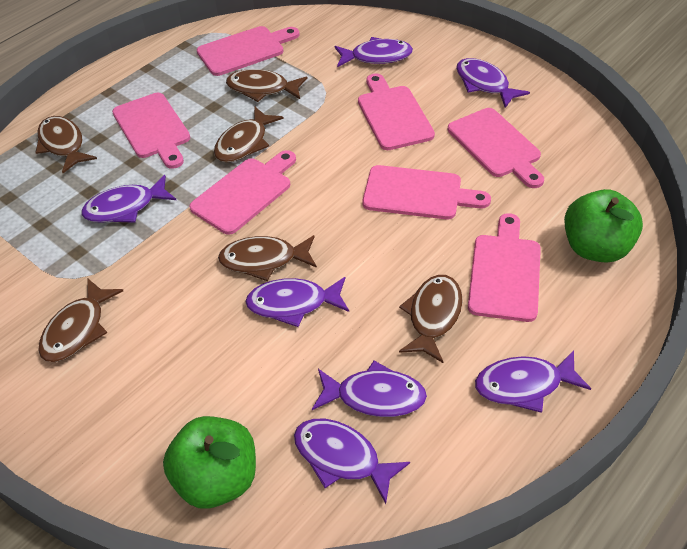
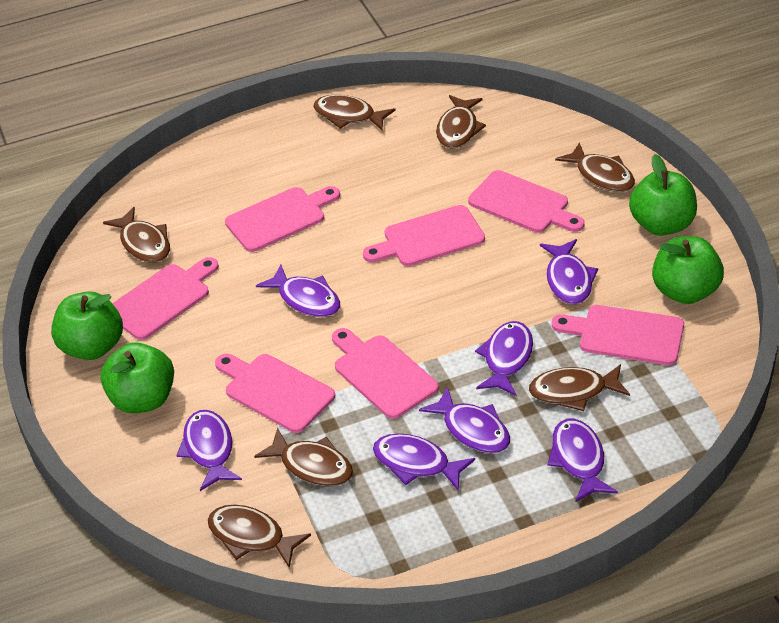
brown fish: 6 -> 7
green apple: 2 -> 4

